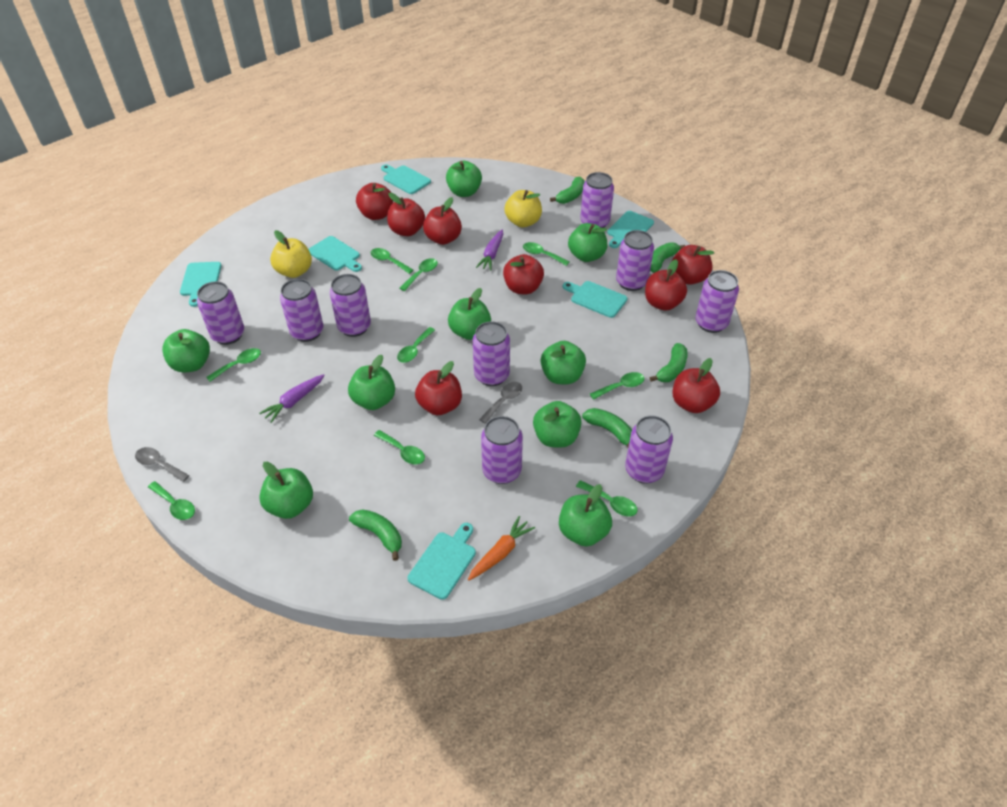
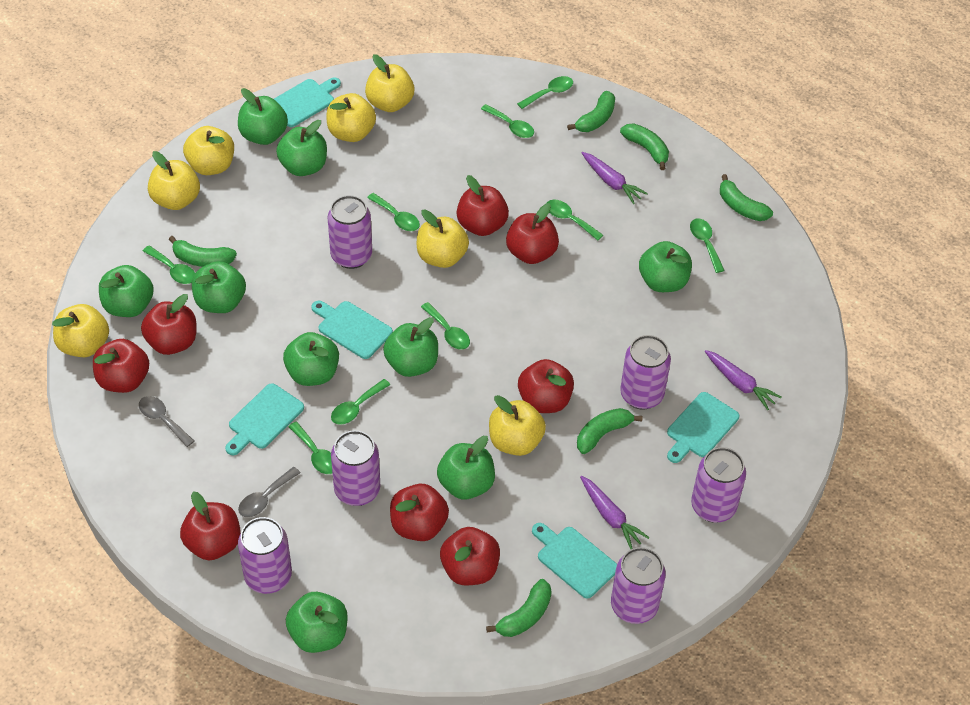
green banana: 5 -> 6
orange carrot: 1 -> 0
purple can: 9 -> 6
purple carrot: 2 -> 3
turquoise cutting board: 6 -> 5
yellow apple: 2 -> 7

